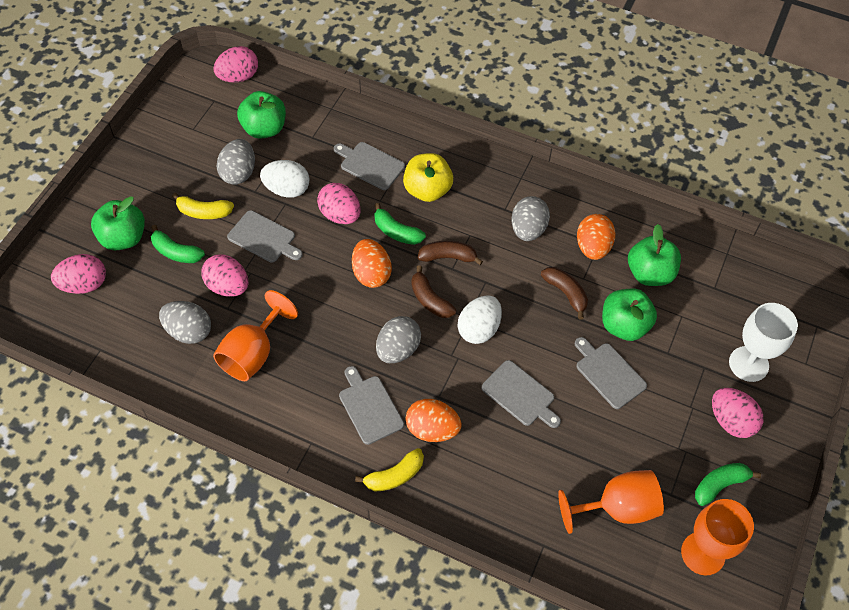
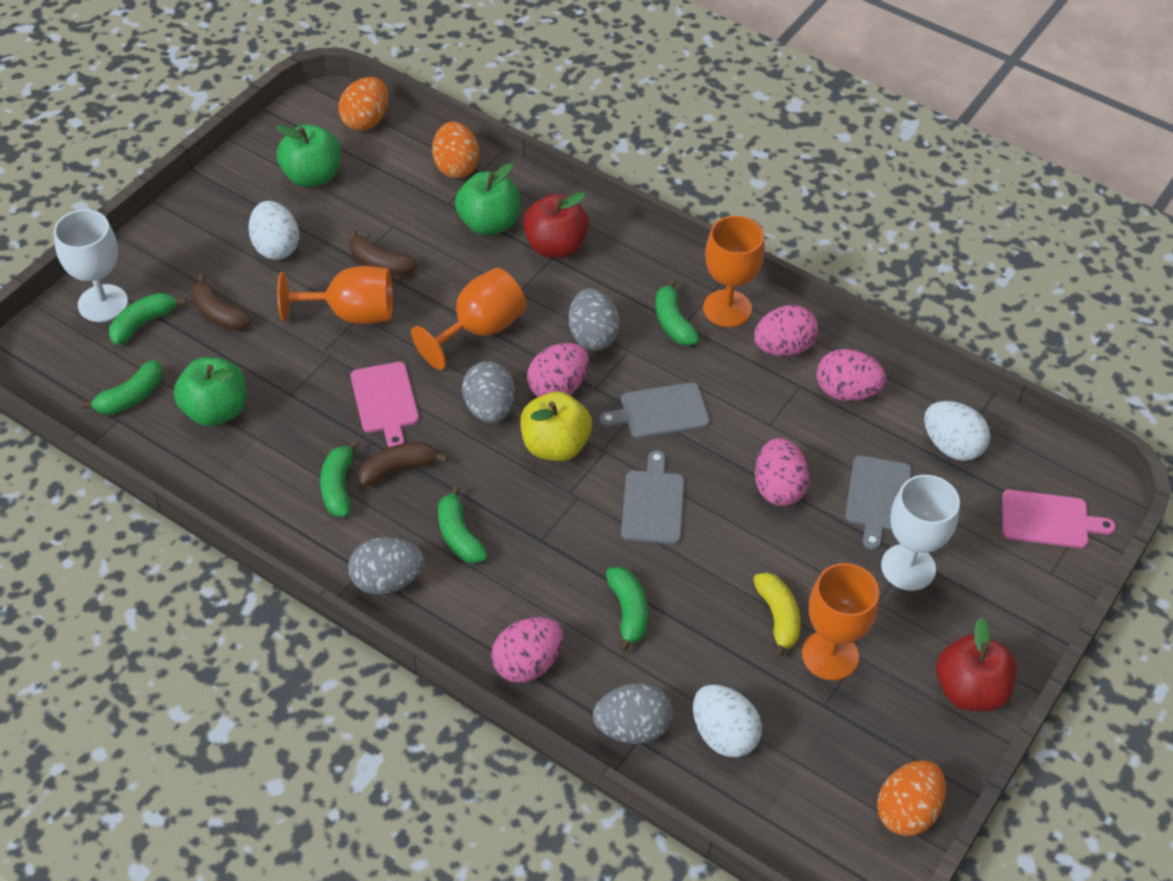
green apple: 4 -> 3
green banana: 3 -> 6
grey cutting board: 5 -> 3
orange goblet: 3 -> 4
pink cutting board: 0 -> 2
red apple: 0 -> 2
white egg: 2 -> 3
white goblet: 1 -> 2
yellow banana: 2 -> 1

